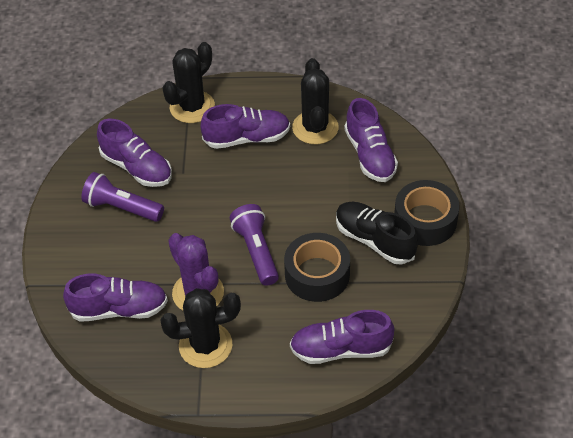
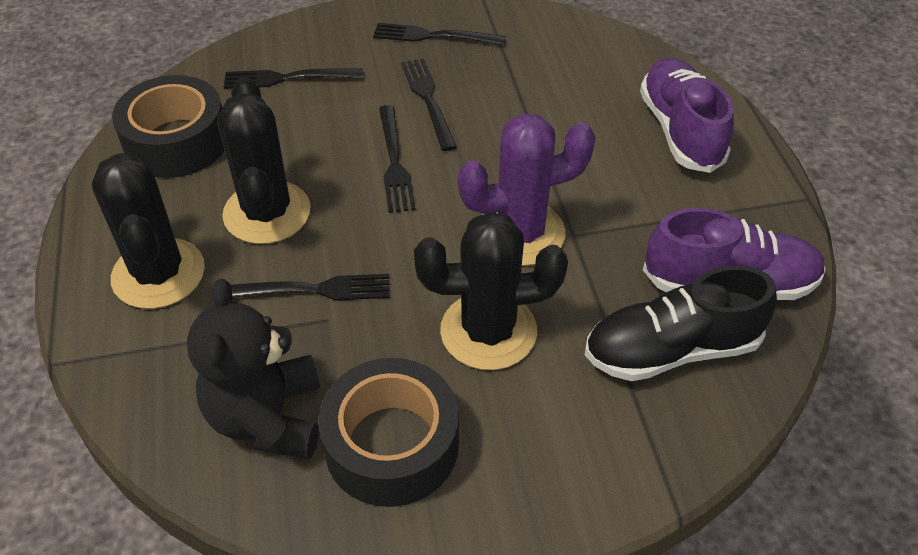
black fork: 0 -> 5
black teddy bear: 0 -> 1
purple flashlight: 2 -> 0
purple shoe: 5 -> 2

